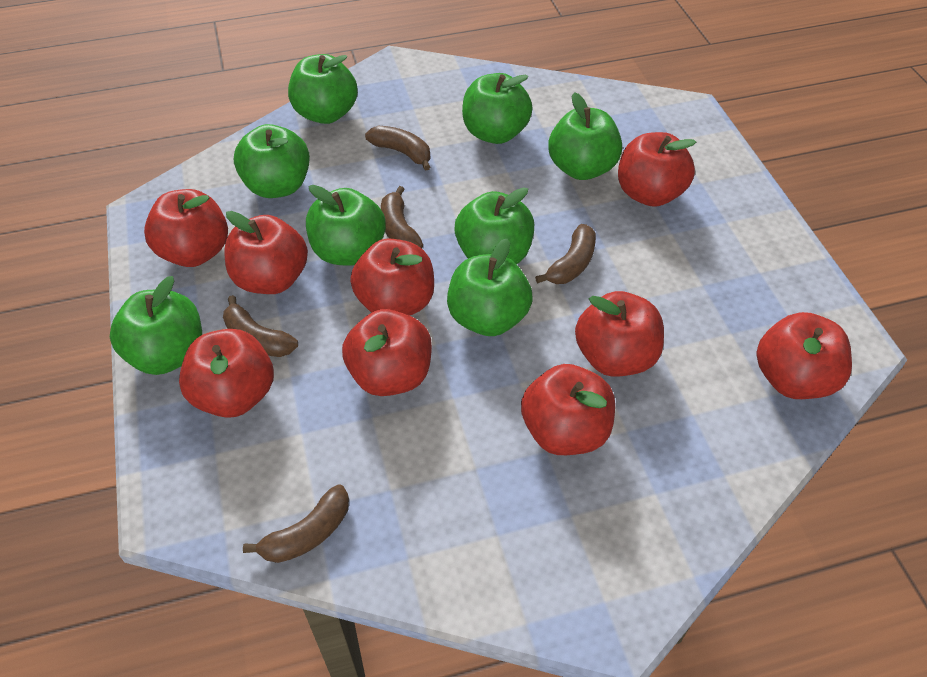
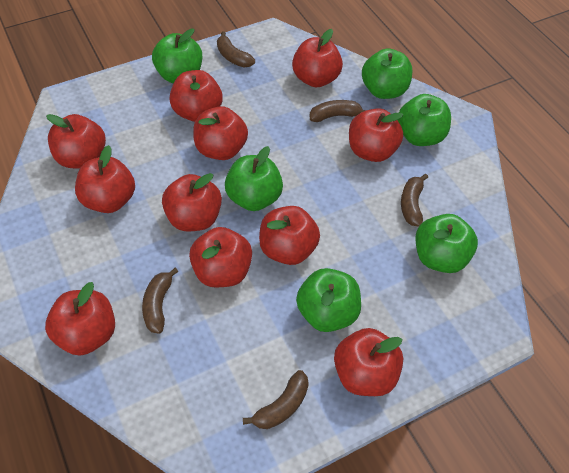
green apple: 8 -> 6
red apple: 9 -> 11

